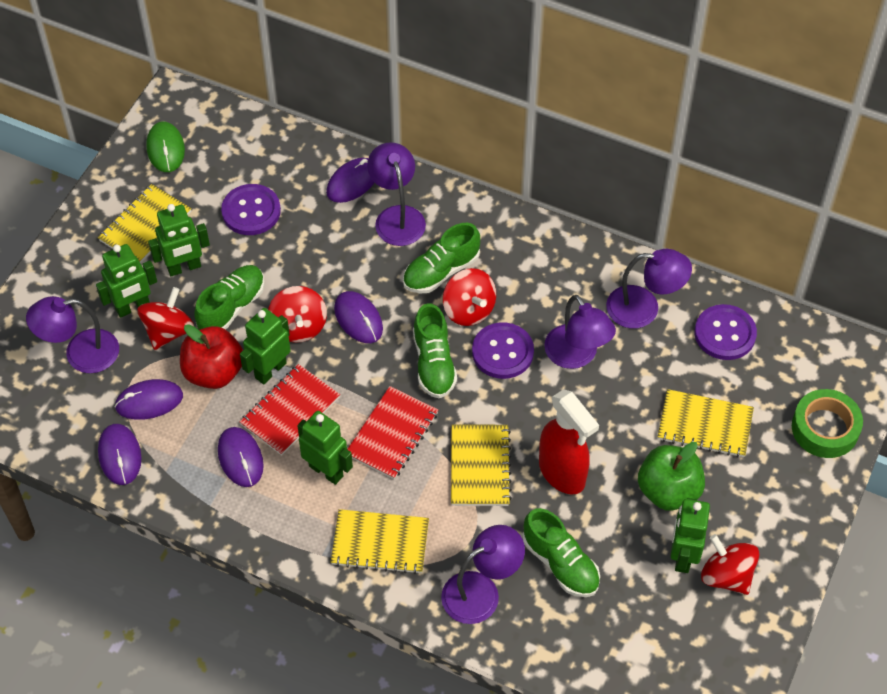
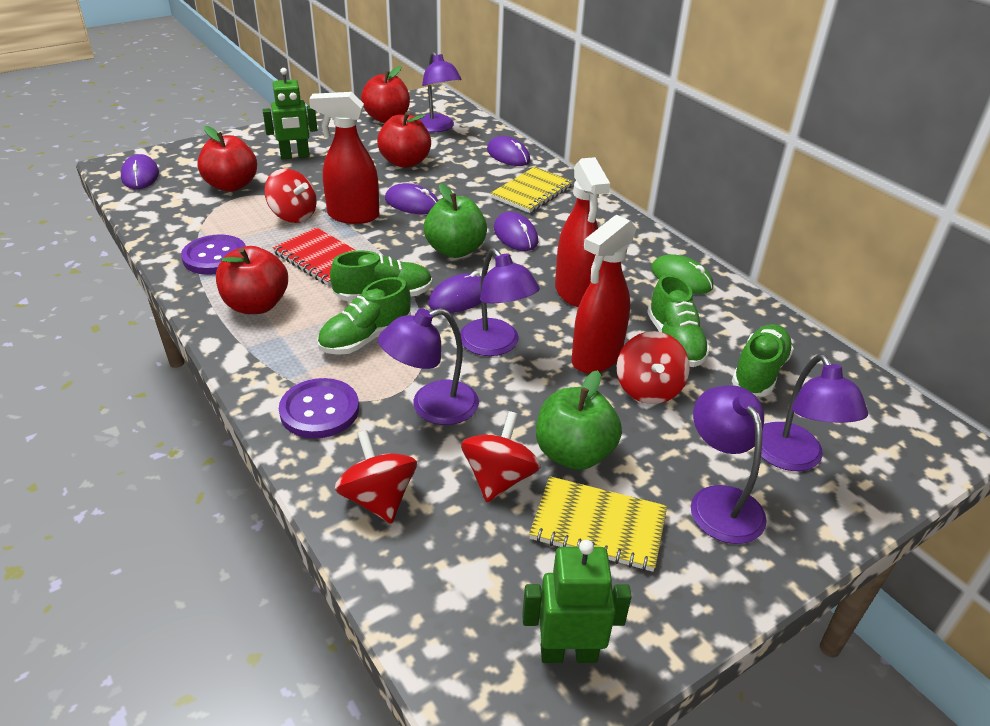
green apple: 1 -> 2
green robot: 5 -> 2
green tape: 1 -> 0
purple button: 3 -> 2
red apple: 1 -> 4
red notebook: 2 -> 1
red spray bottle: 1 -> 3
yellow notebook: 4 -> 2

